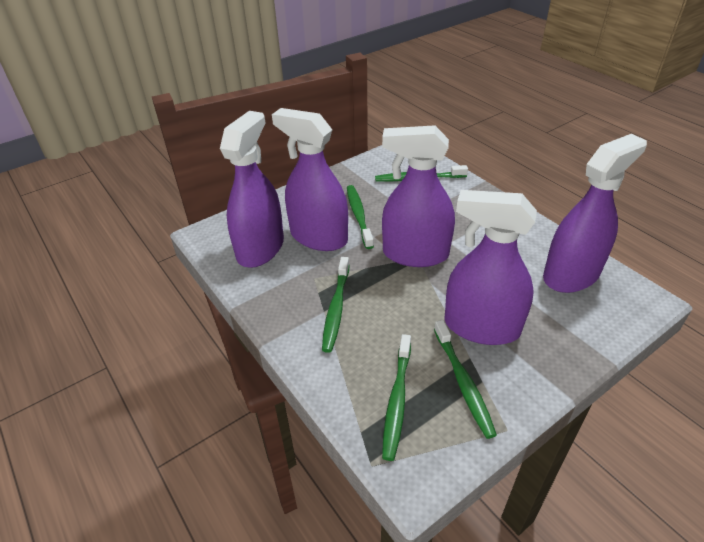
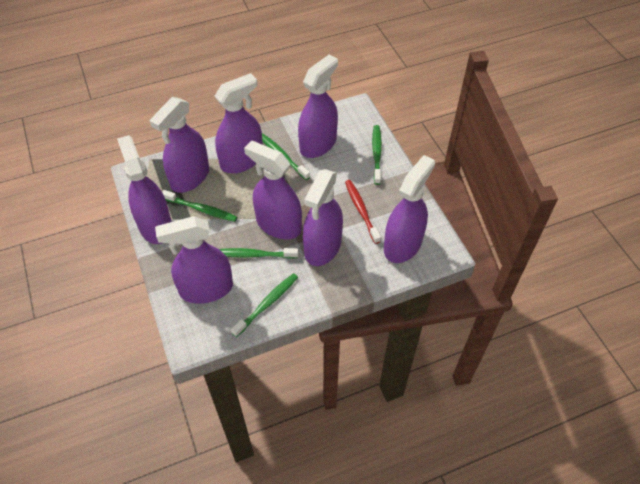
purple spray bottle: 5 -> 8
red toothbrush: 0 -> 1

